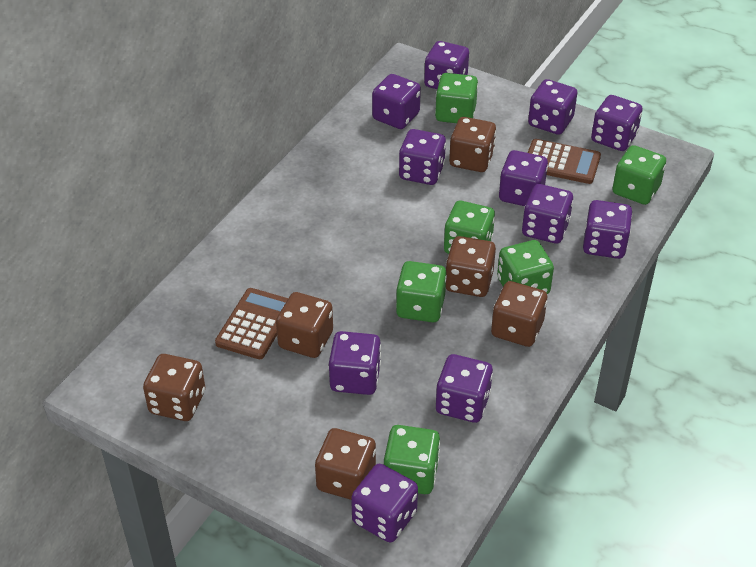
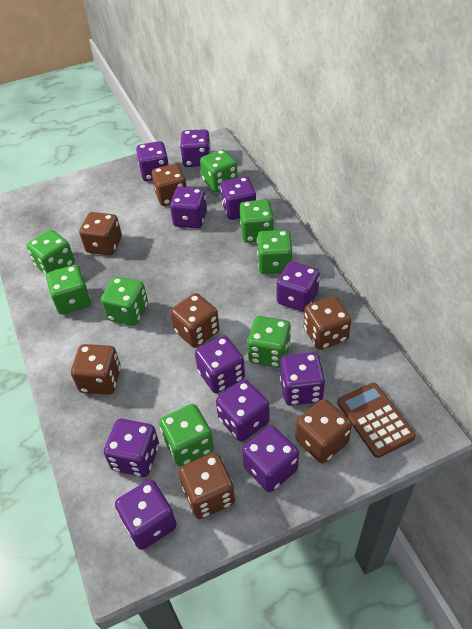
brown calculator: 2 -> 1
brown dice: 6 -> 7
green dice: 6 -> 8

